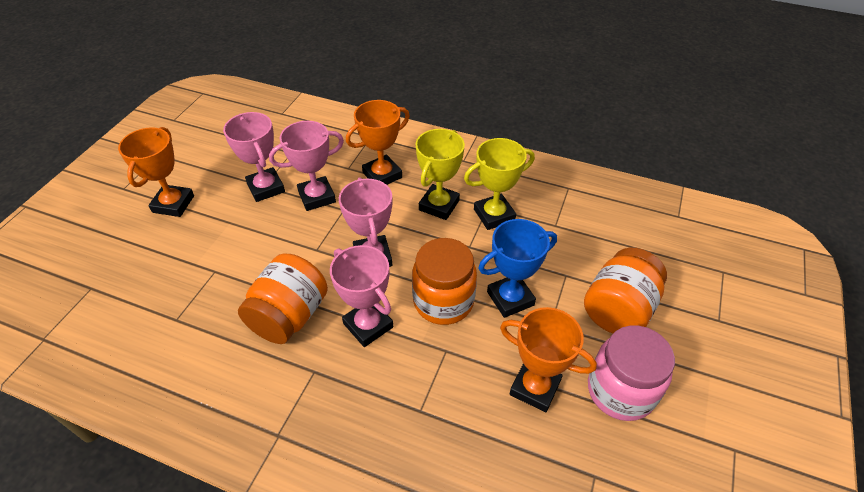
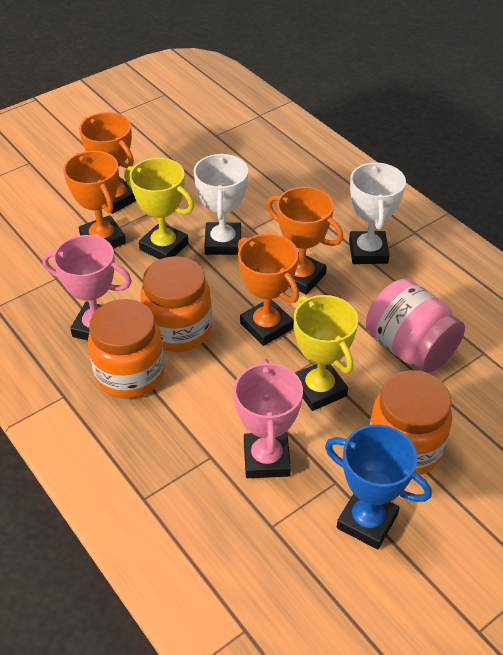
orange trophy: 3 -> 4
pink trophy: 4 -> 2
white trophy: 0 -> 2

